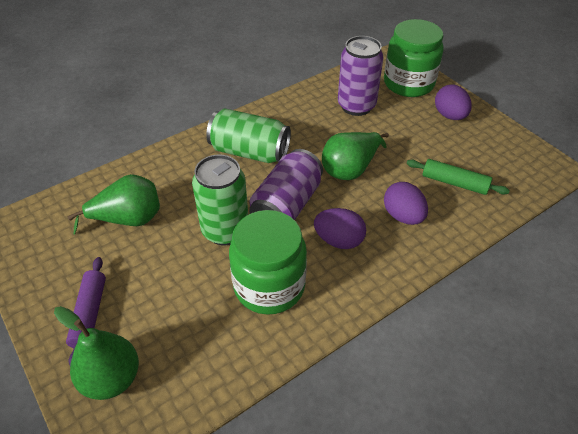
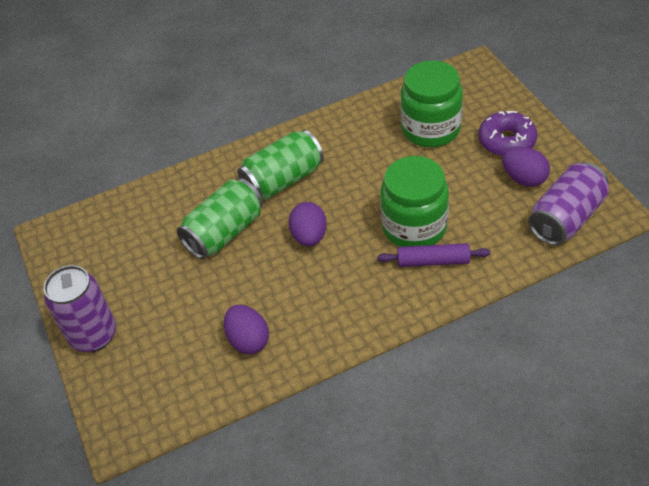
green pear: 3 -> 0
green rolling pin: 1 -> 0
purple donut: 0 -> 1

